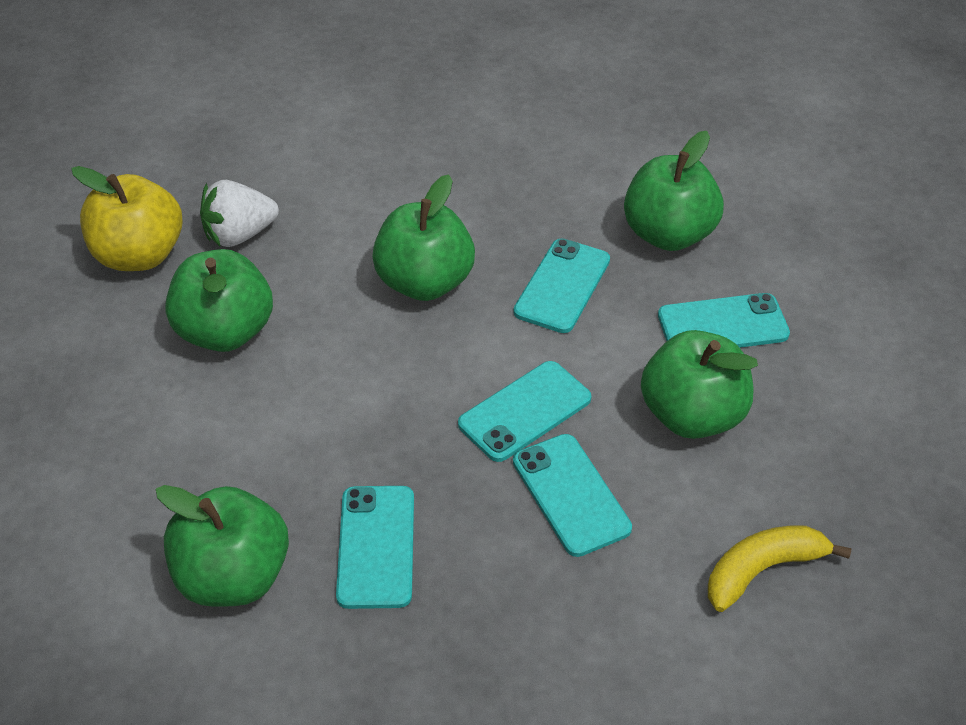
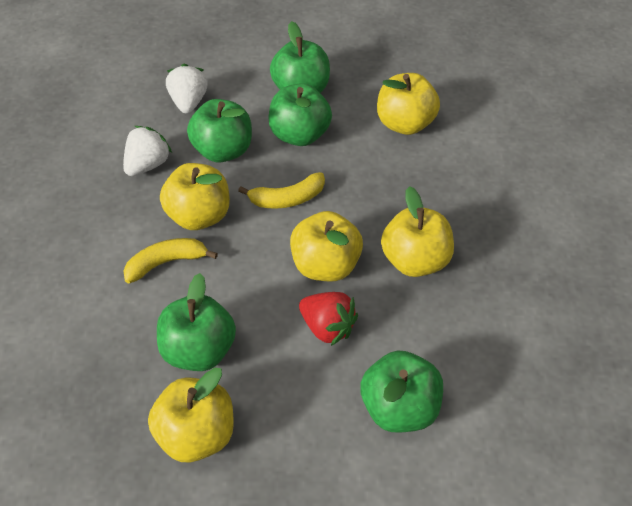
red strawberry: 0 -> 1
turquoise phone: 5 -> 0
white strawberry: 1 -> 2
yellow apple: 1 -> 5
yellow banana: 1 -> 2

